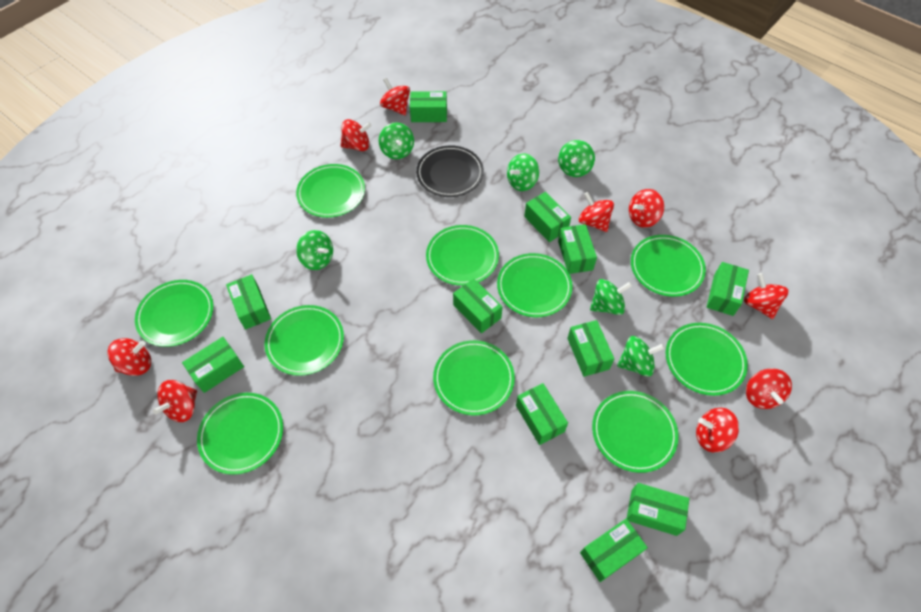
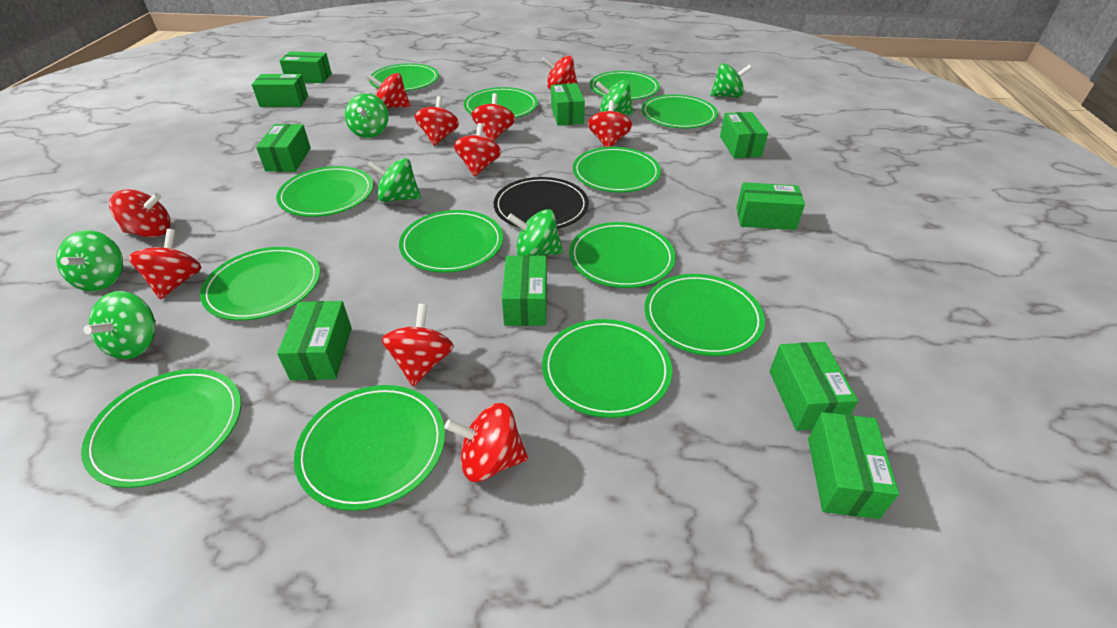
green box: 11 -> 10
green plate: 10 -> 13
green spinning top: 6 -> 7
red spinning top: 9 -> 10

